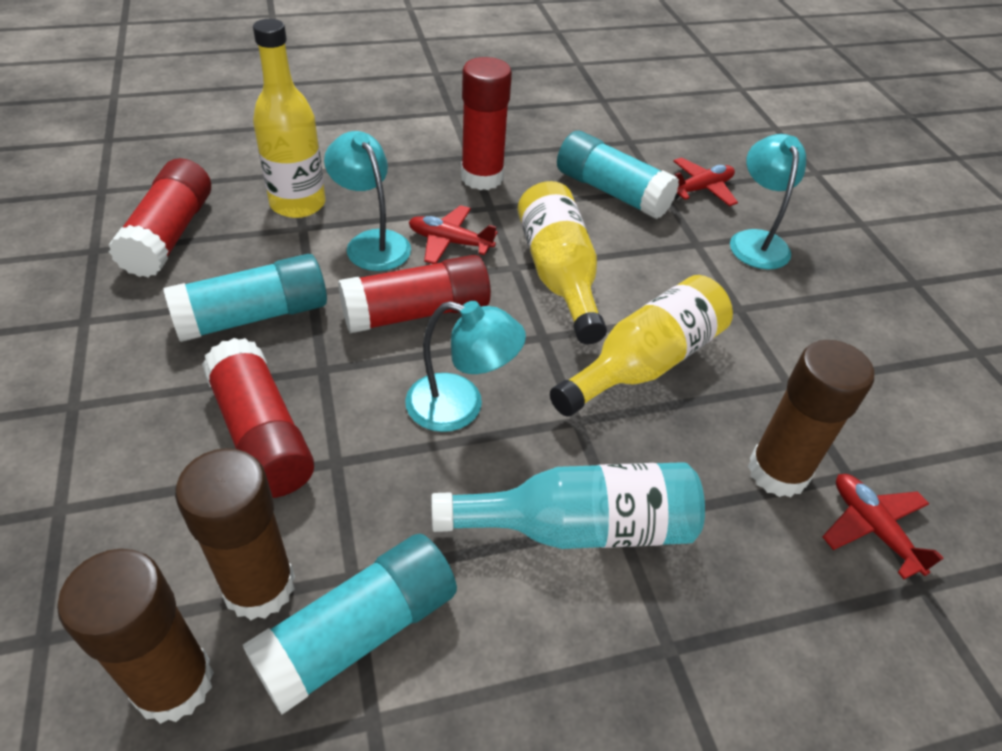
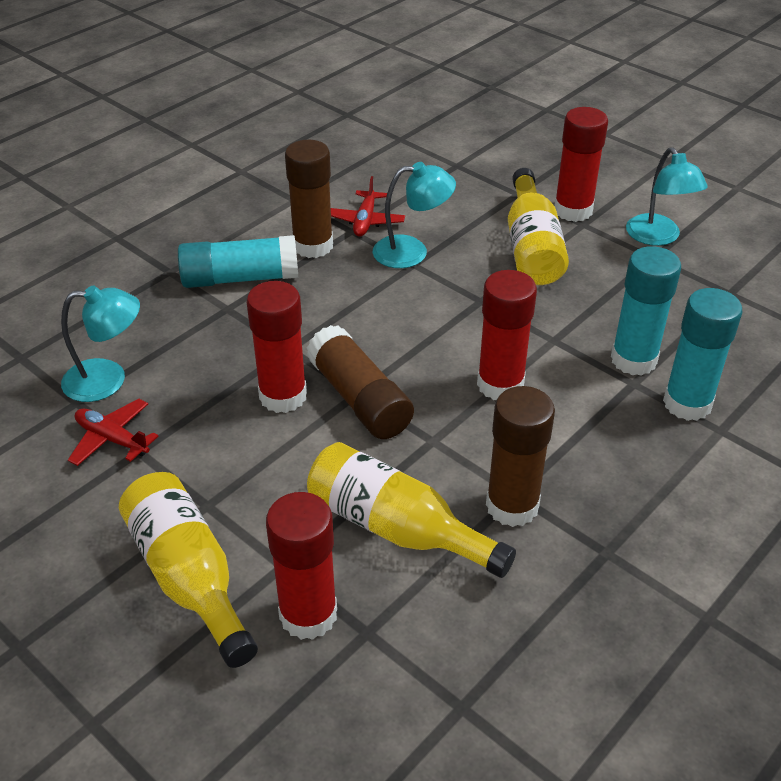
red plane: 3 -> 2
turquoise bottle: 1 -> 0

